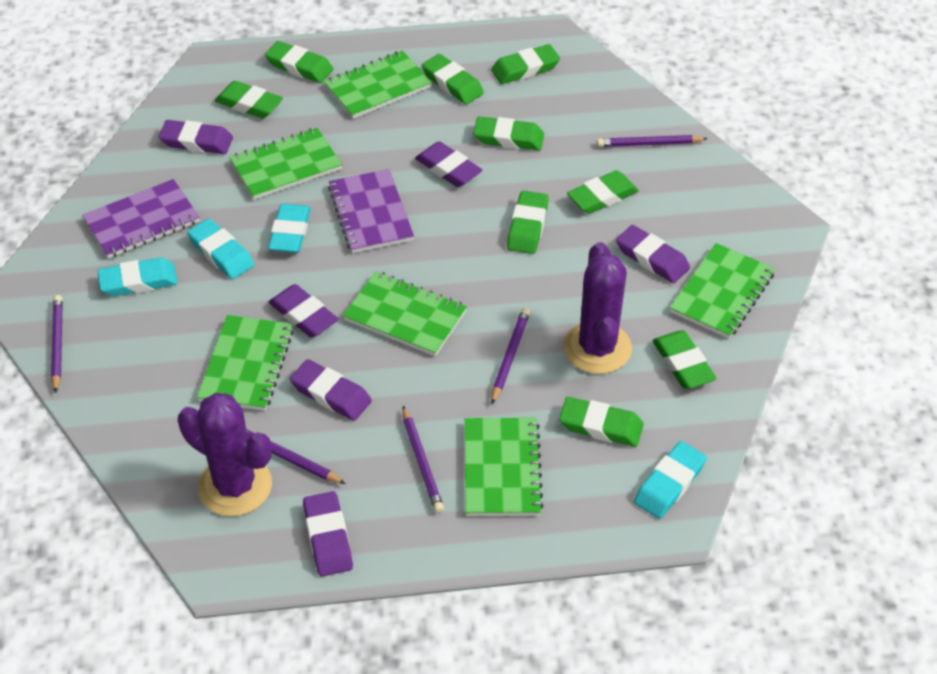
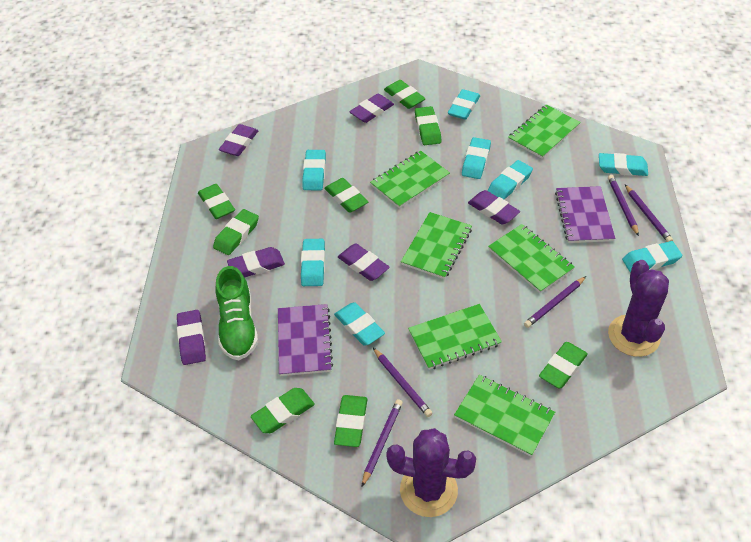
green eraser: 9 -> 8
green shoe: 0 -> 1
turquoise eraser: 4 -> 8

